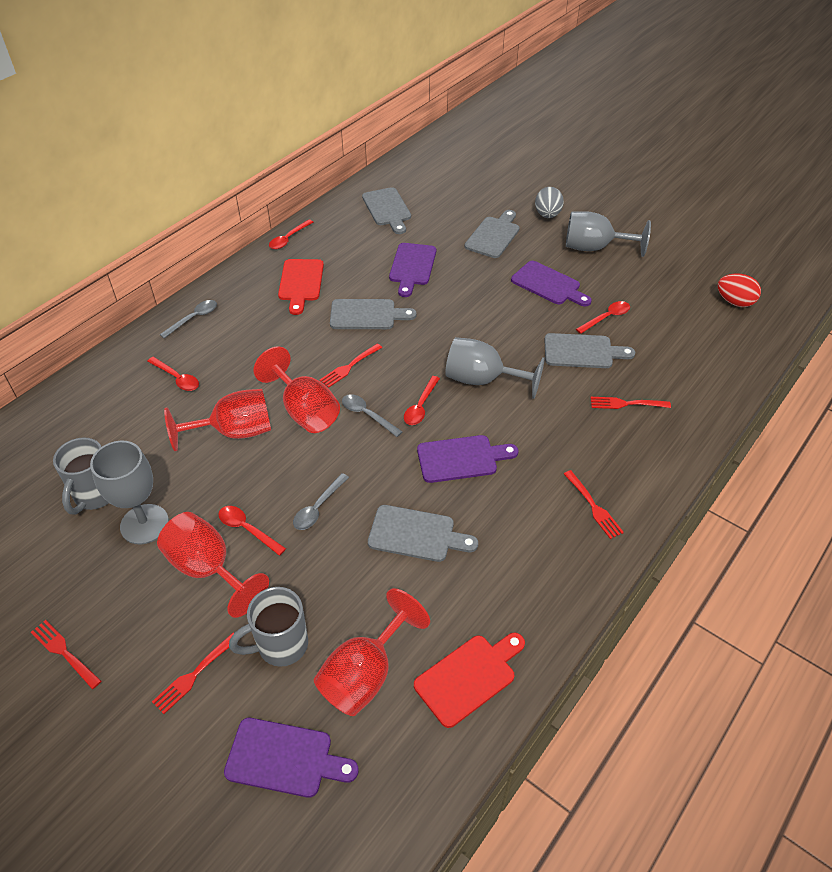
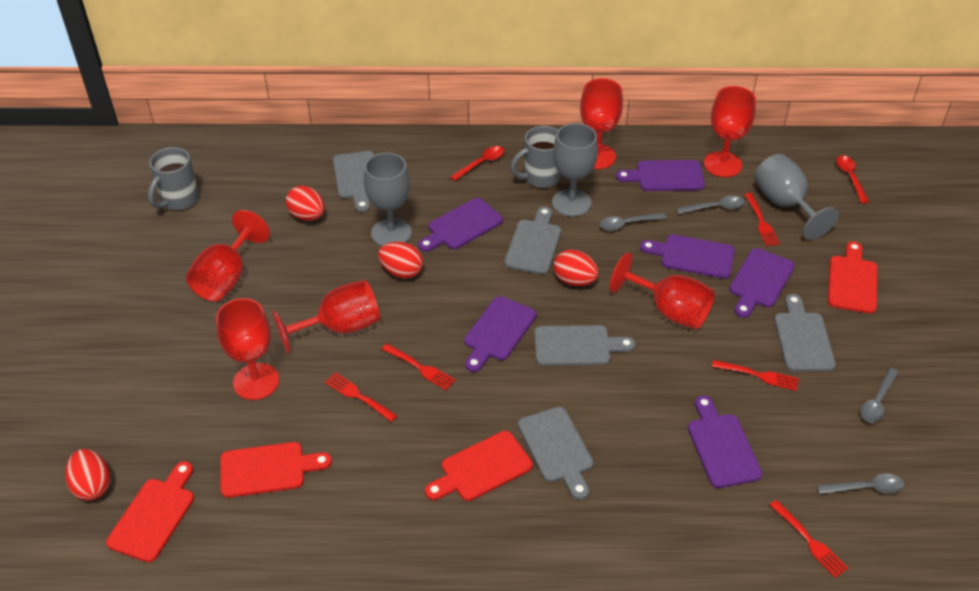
grey egg: 1 -> 0
grey spoon: 3 -> 4
purple cutting board: 4 -> 6
red cutting board: 2 -> 4
red egg: 1 -> 4
red goblet: 4 -> 6
red spoon: 5 -> 2

